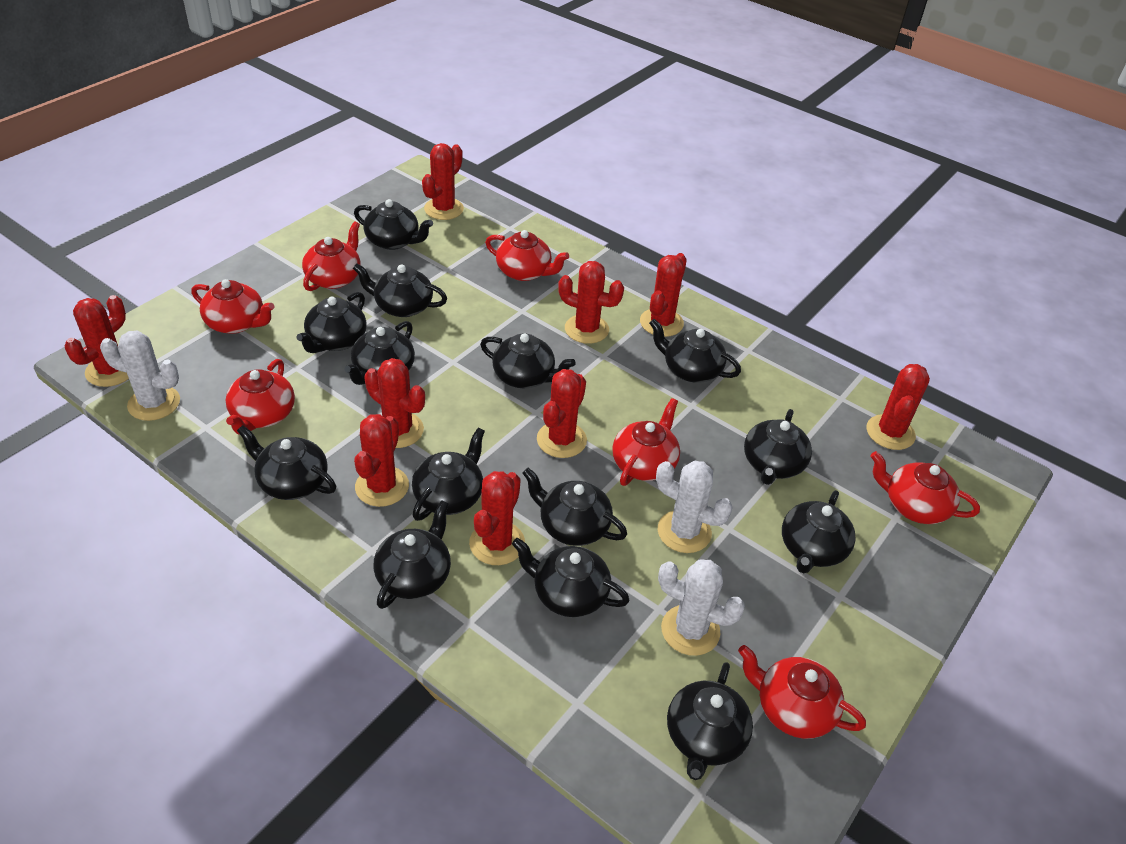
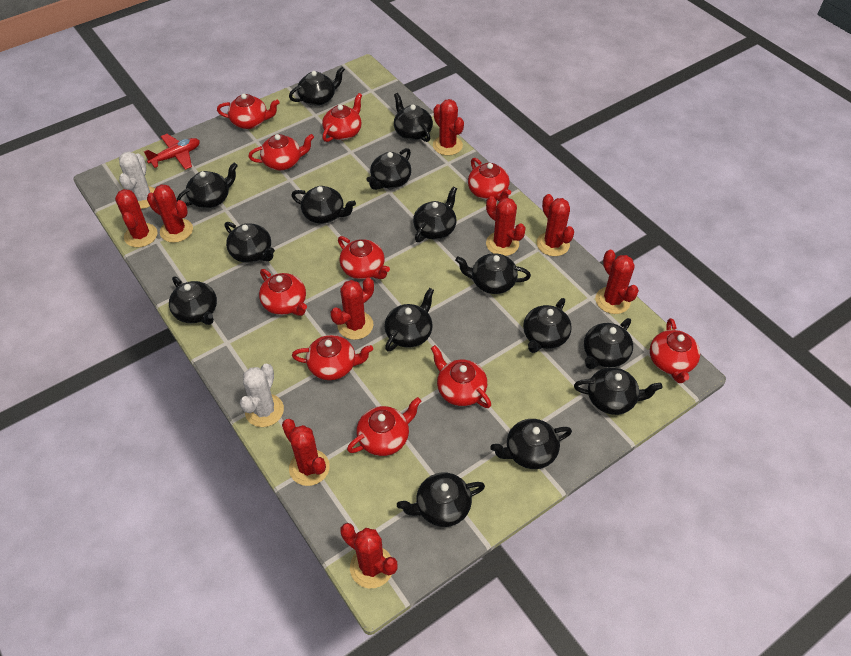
black teapot: 14 -> 15
red plane: 0 -> 1
red teapot: 7 -> 10
white cactus: 3 -> 2

